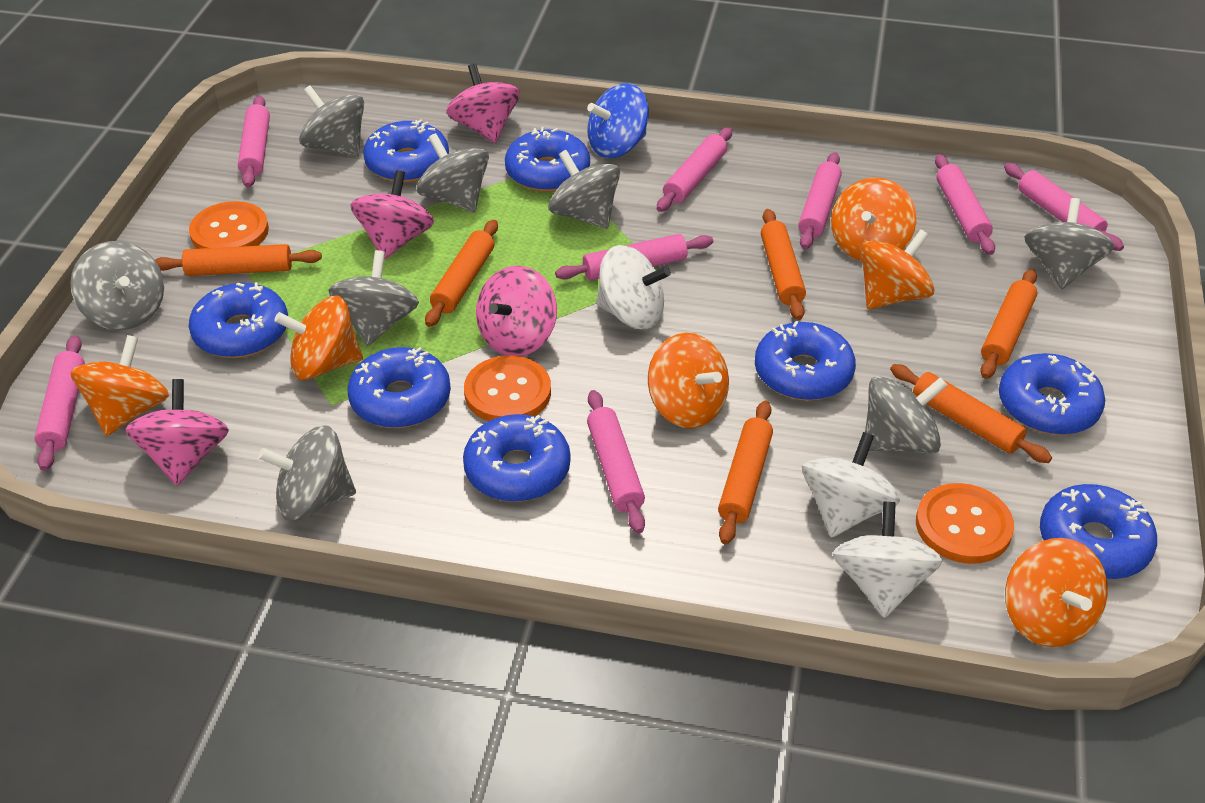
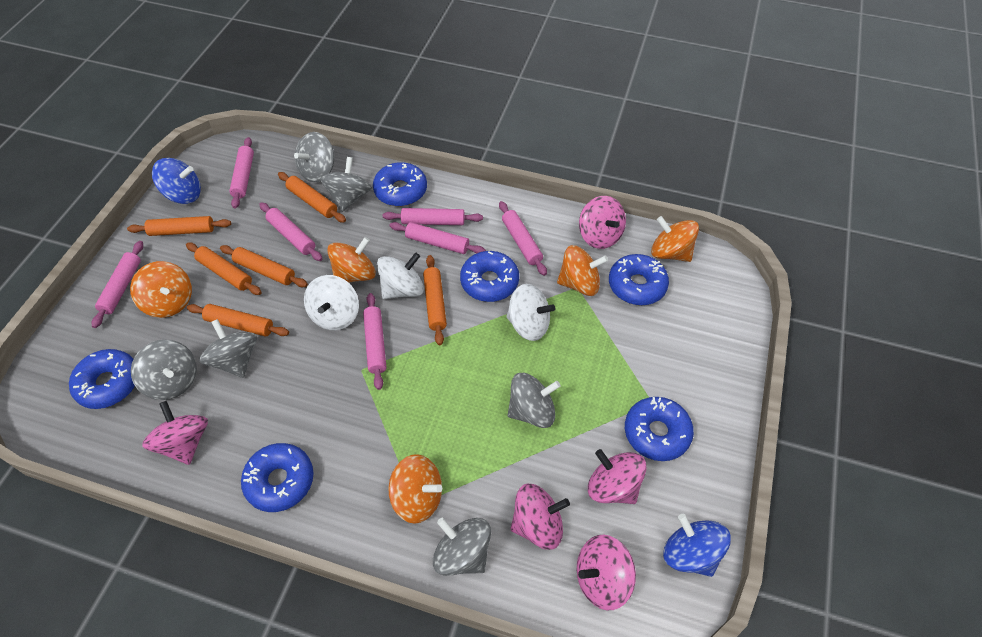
blue donut: 8 -> 6
blue spinning top: 1 -> 2
grey spinning top: 8 -> 6
orange button: 3 -> 0
orange spinning top: 6 -> 5
pink rolling pin: 8 -> 7
pink spinning top: 4 -> 5

